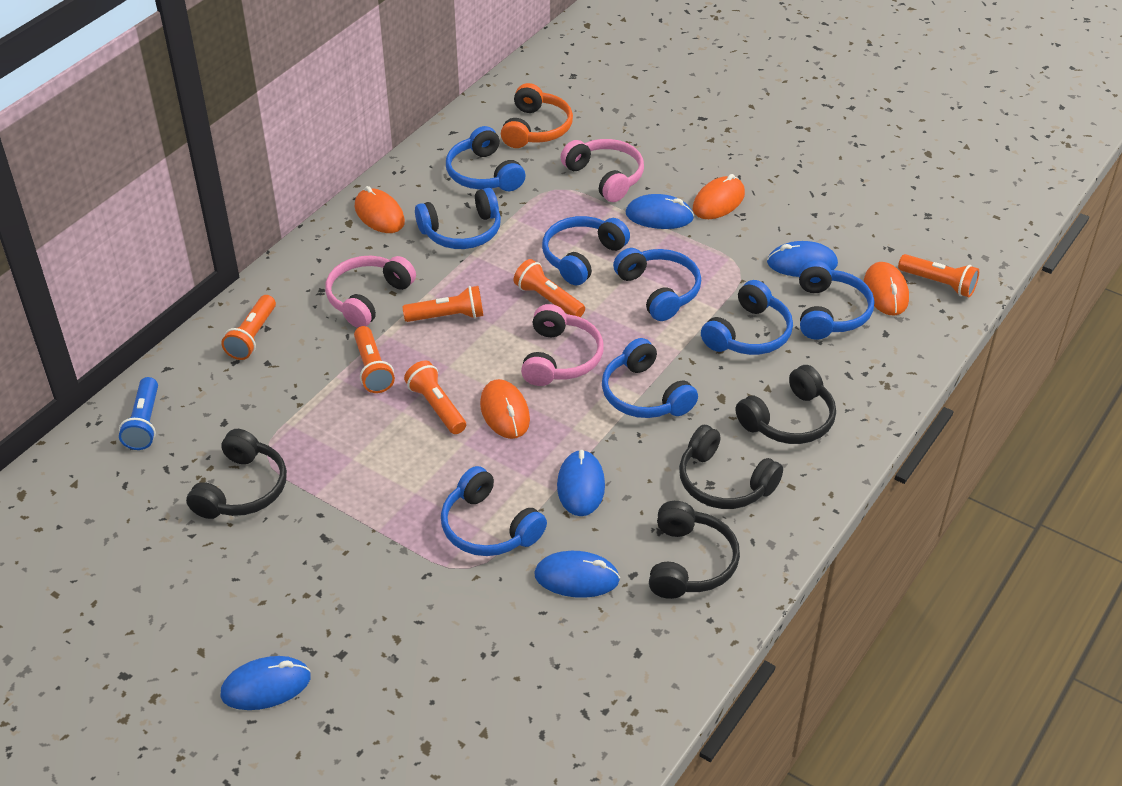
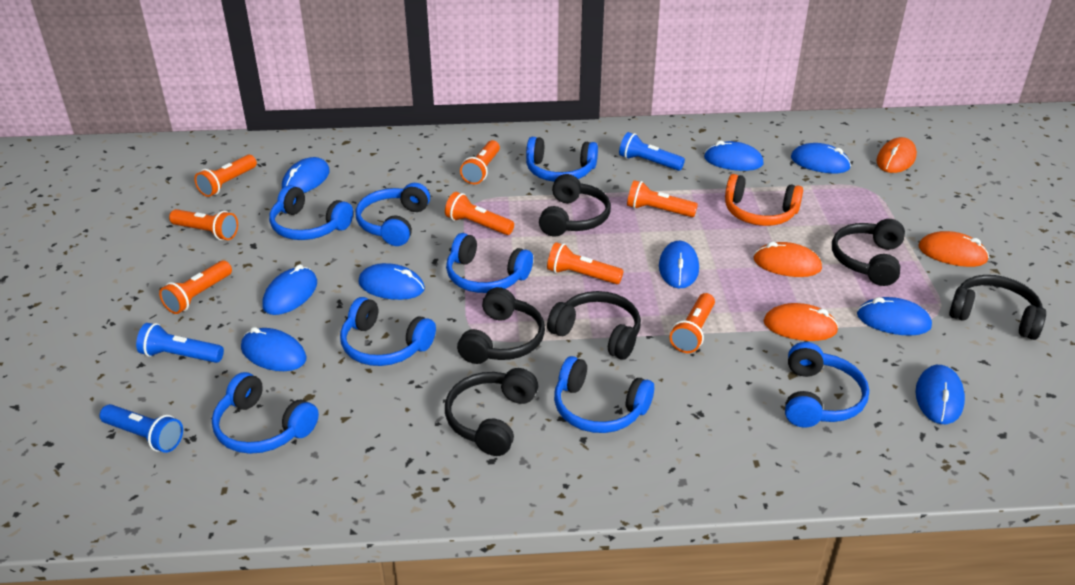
black headphones: 4 -> 6
blue flashlight: 1 -> 3
blue mouse: 5 -> 9
orange flashlight: 6 -> 8
pink headphones: 3 -> 0

